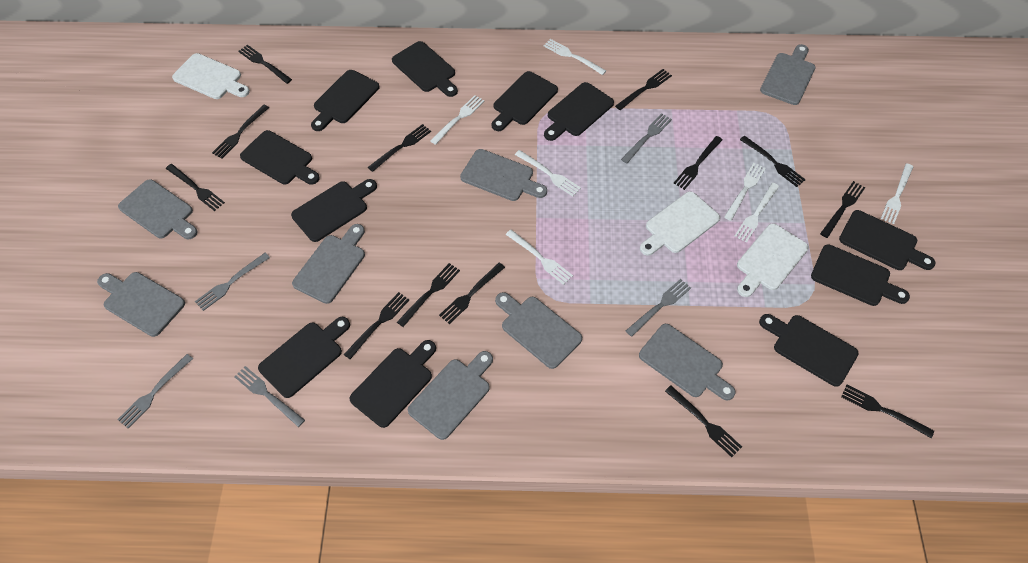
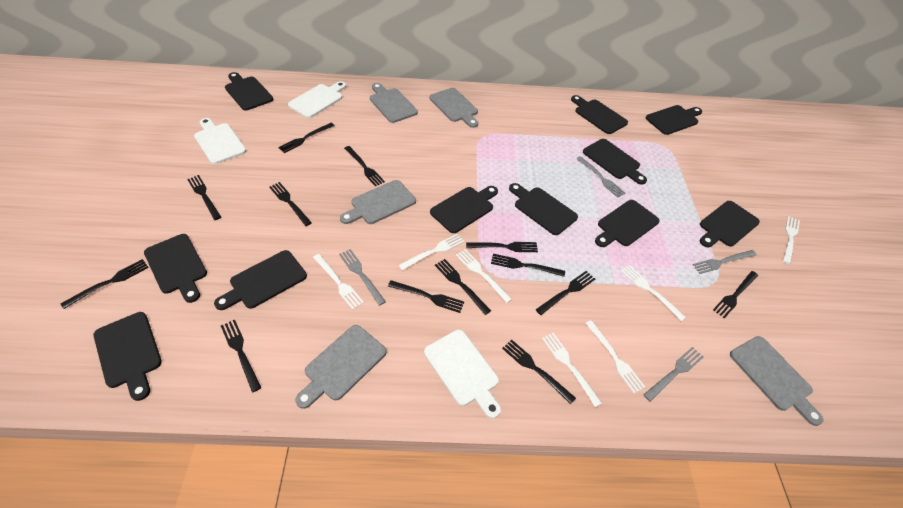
grey cutting board: 8 -> 5
grey fork: 5 -> 4

